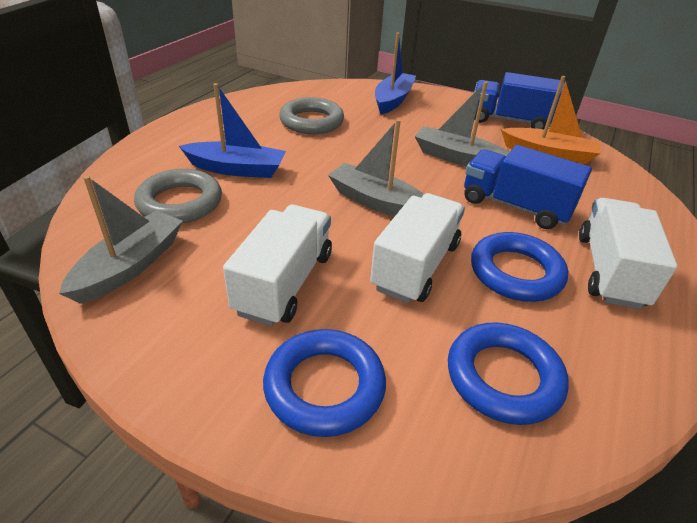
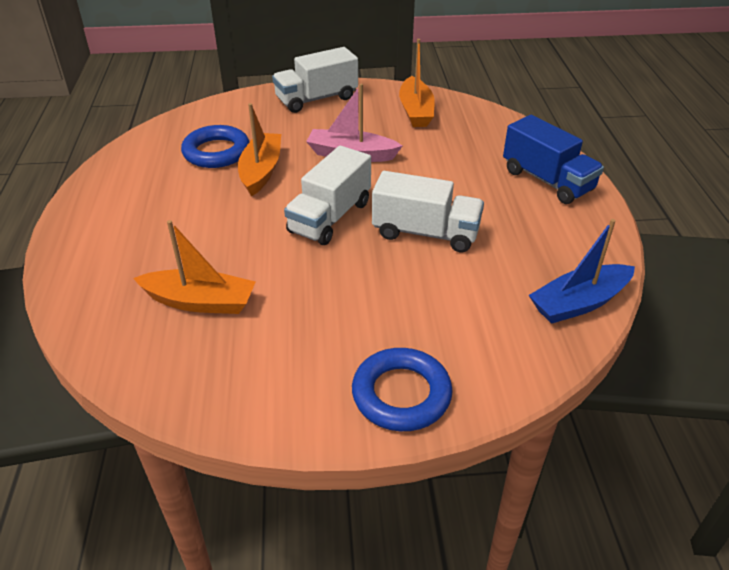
blue boat: 2 -> 1
blue ring: 3 -> 2
blue truck: 2 -> 1
grey boat: 3 -> 0
grey ring: 2 -> 0
orange boat: 1 -> 3
pink boat: 0 -> 1

